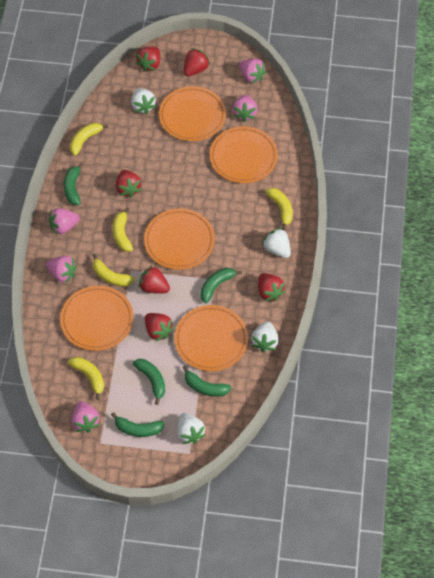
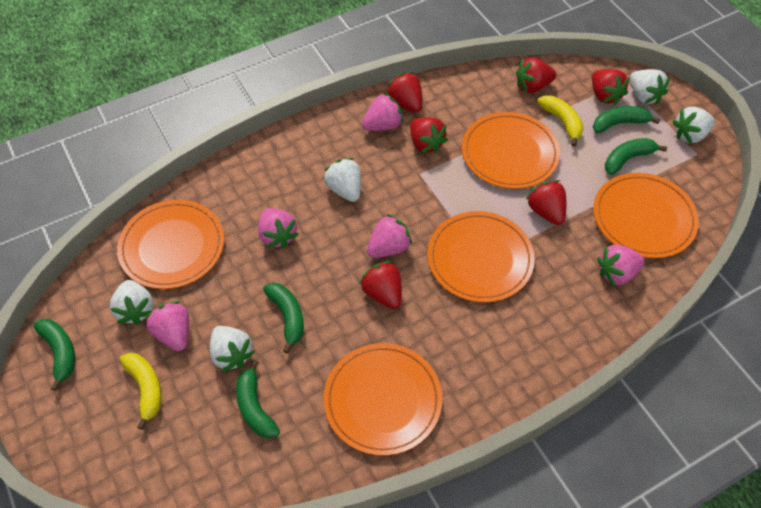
white strawberry: 4 -> 5
yellow banana: 5 -> 2

